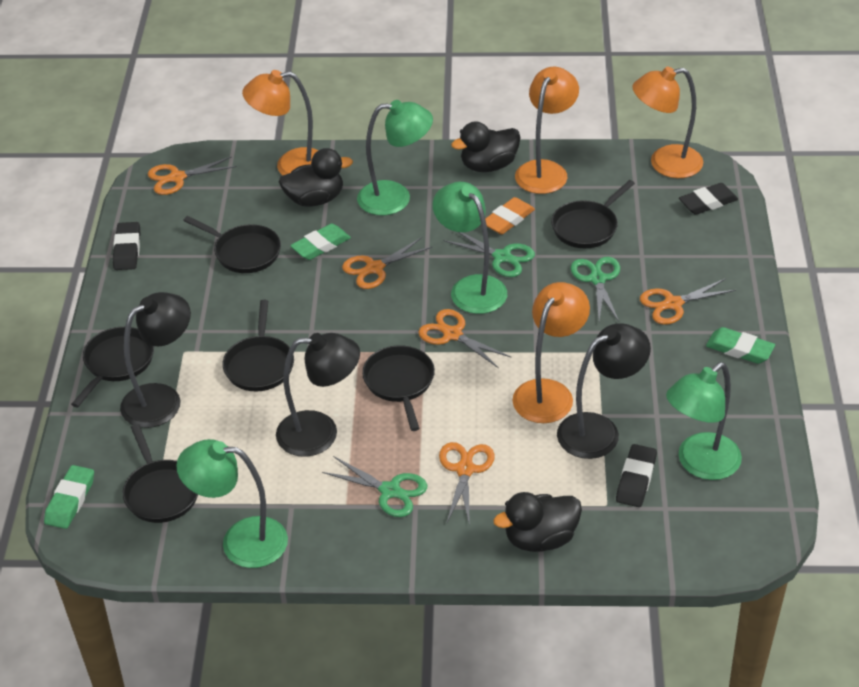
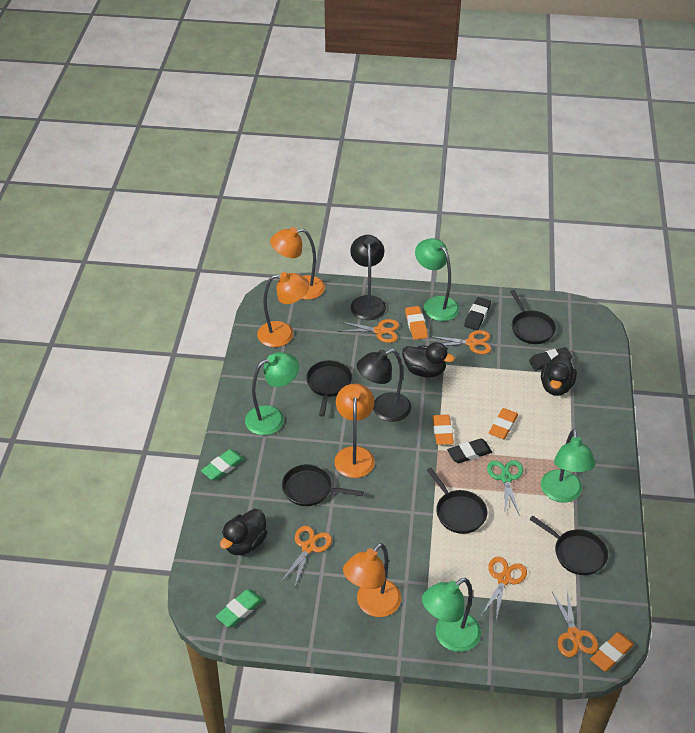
black lamp: 3 -> 2
black pan: 6 -> 5
green eraser: 3 -> 2
green scissors: 3 -> 1
orange eraser: 1 -> 4

